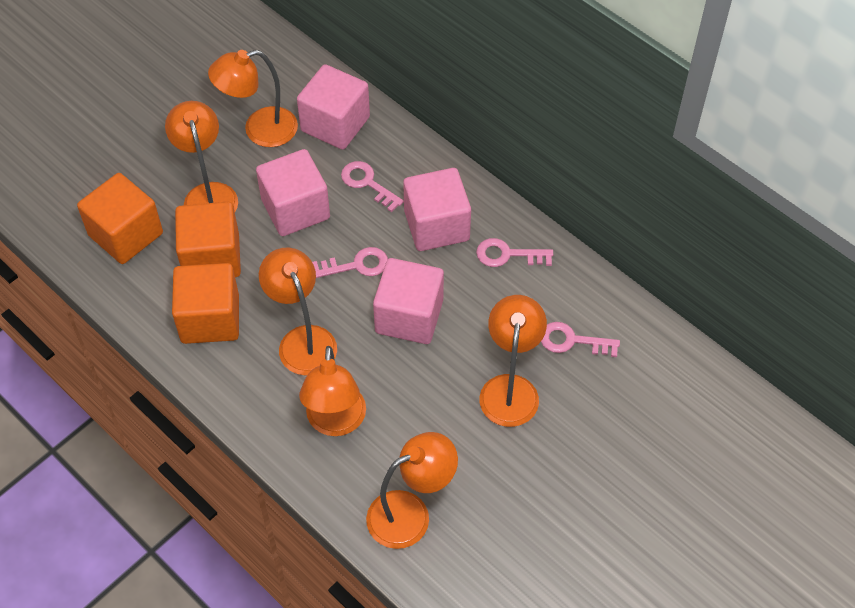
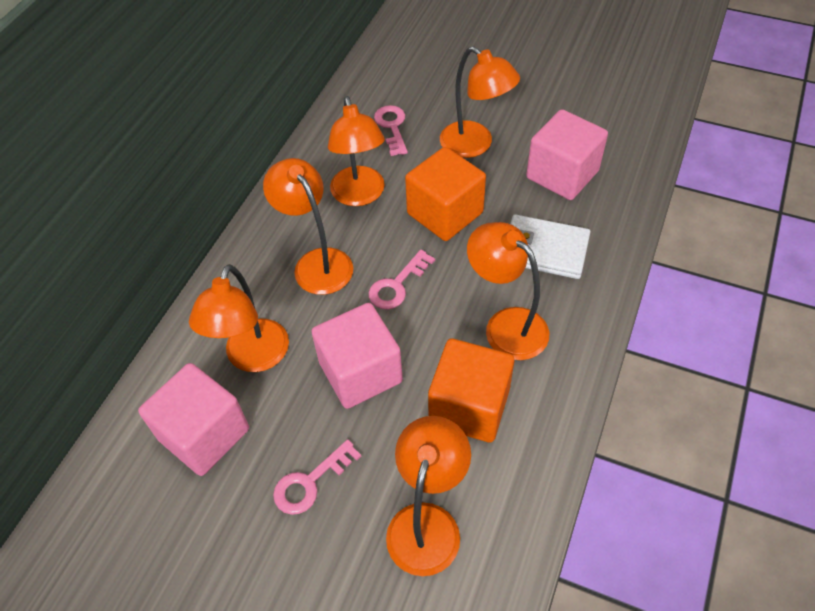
orange cube: 3 -> 2
pink cube: 4 -> 3
pink key: 4 -> 3
white wallet: 0 -> 1

